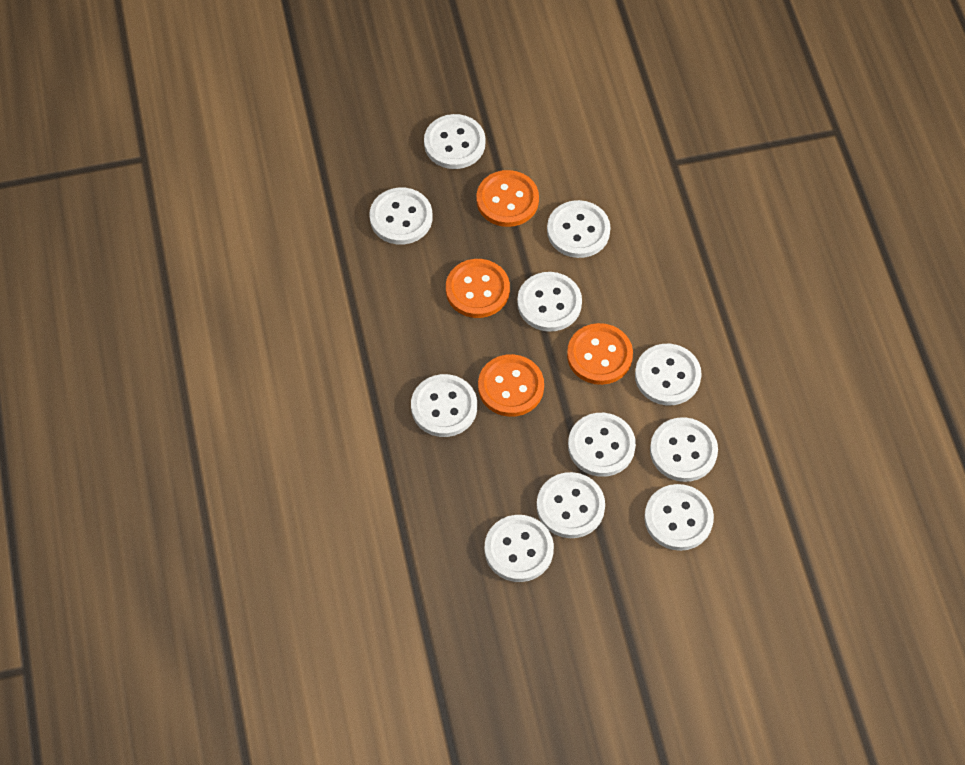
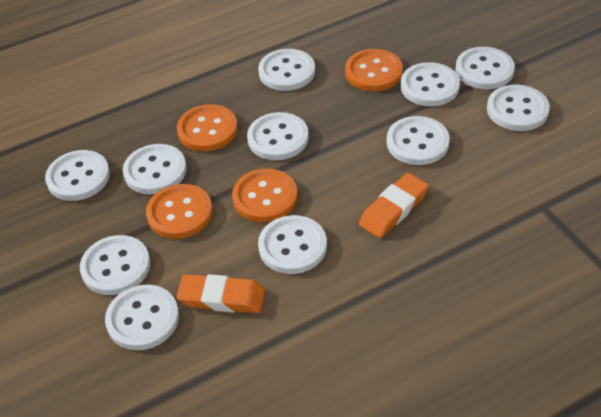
orange eraser: 0 -> 2

